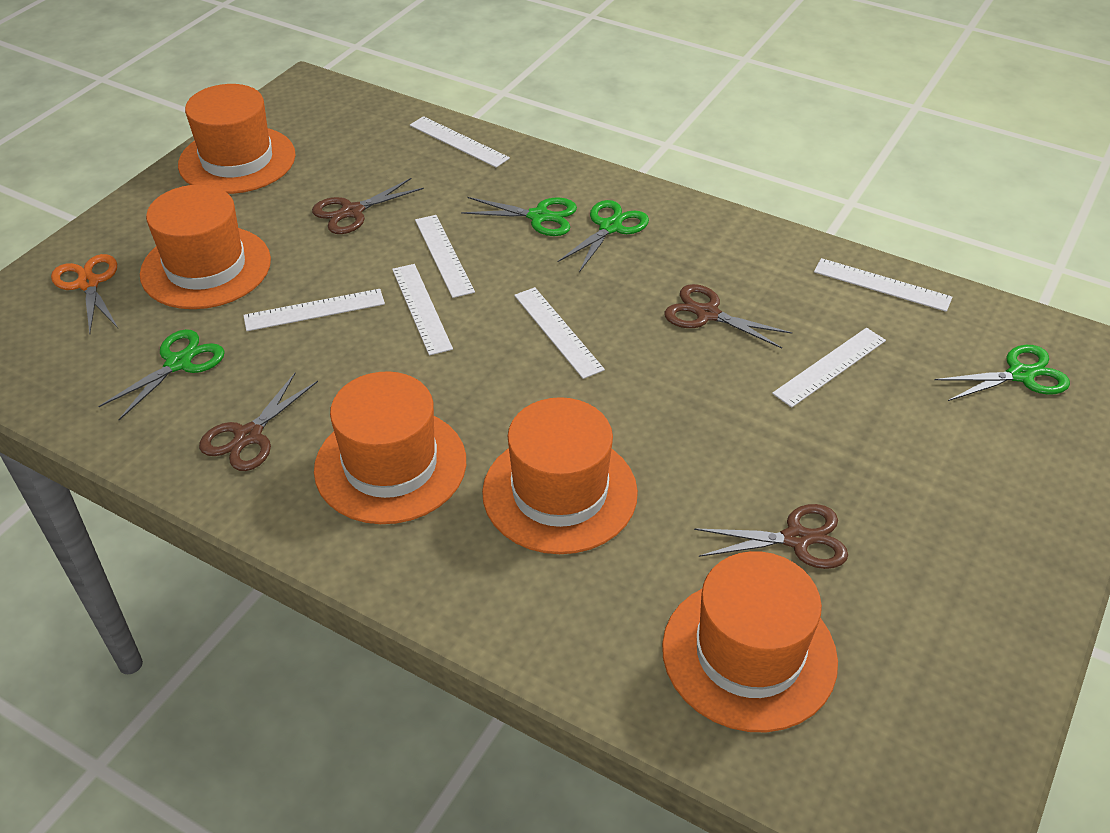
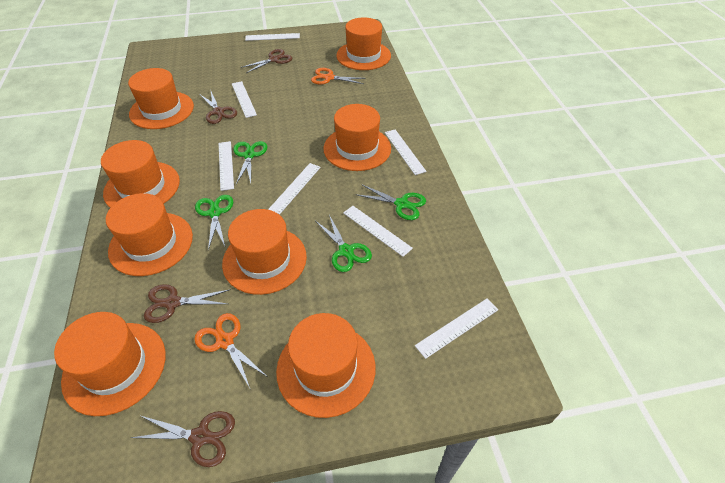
orange hat: 5 -> 8
orange scissors: 1 -> 2

